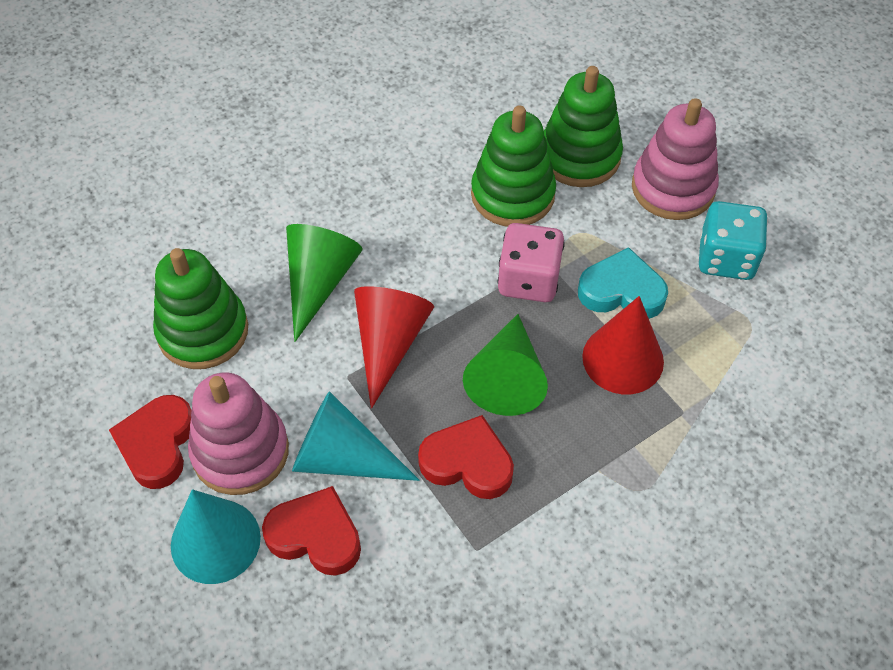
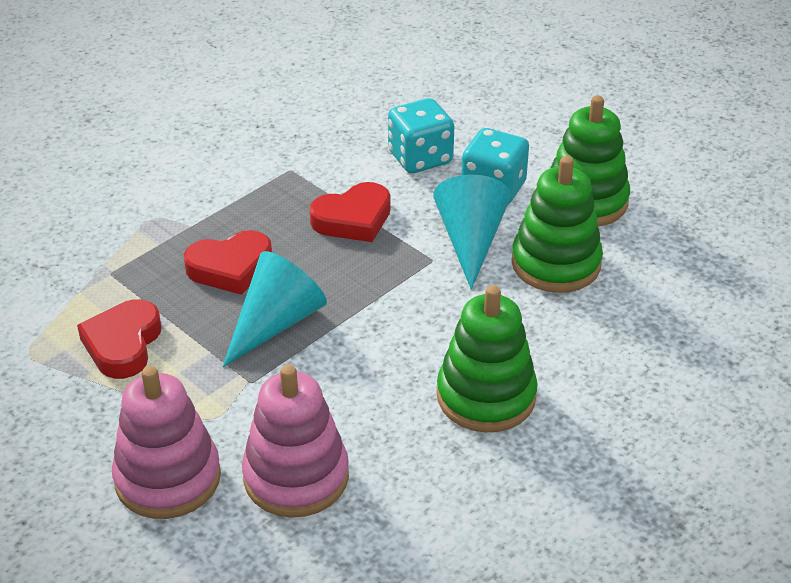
green cone: 2 -> 0
pink dice: 1 -> 0
red cone: 2 -> 0
turquoise dice: 1 -> 2
turquoise heart: 1 -> 0

